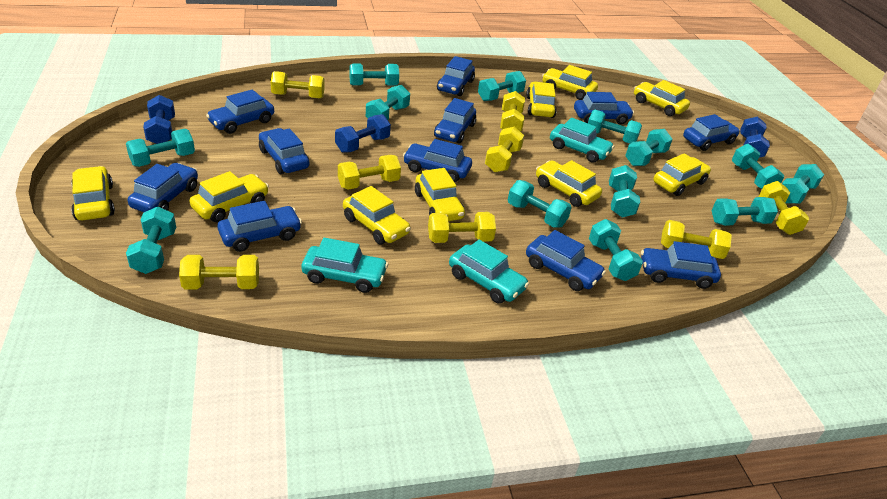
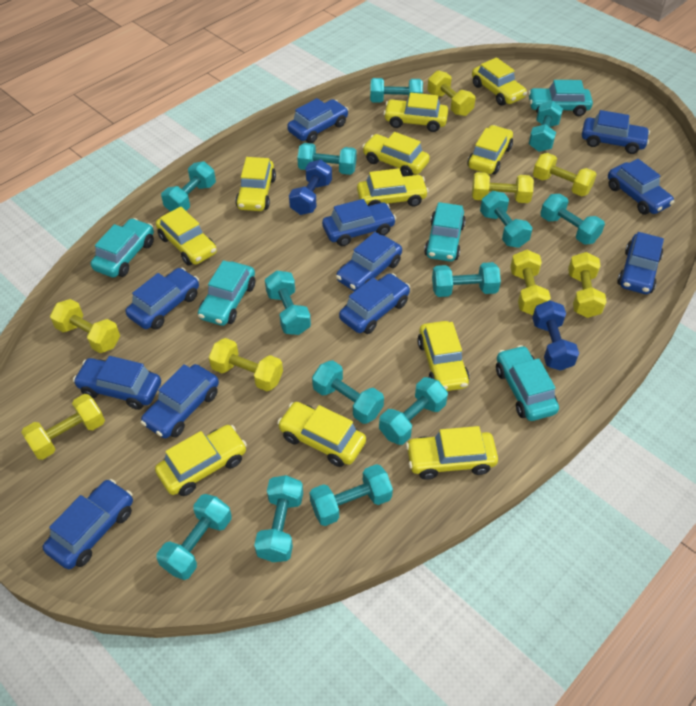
blue dumbbell: 3 -> 2
turquoise car: 3 -> 5
yellow car: 9 -> 11

